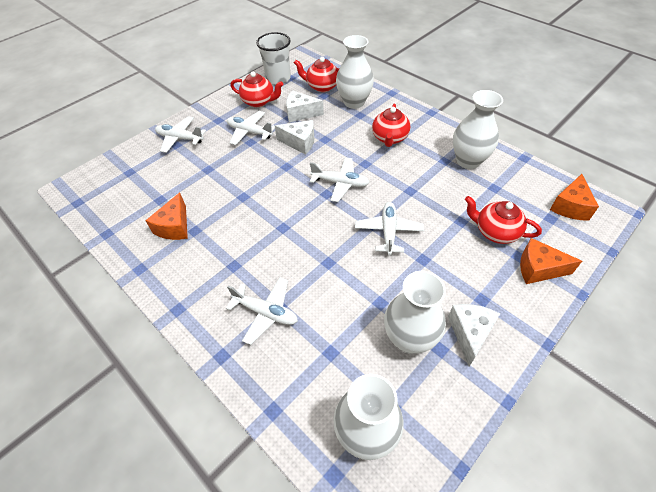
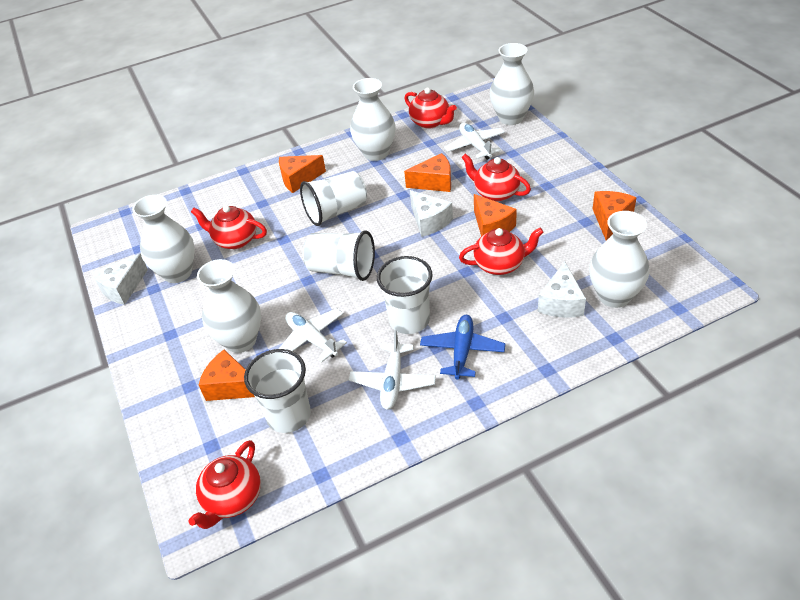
blue plane: 0 -> 1
orange cheese: 3 -> 5
red teapot: 4 -> 5
white cup: 1 -> 4
white plane: 5 -> 3
white vase: 4 -> 5

